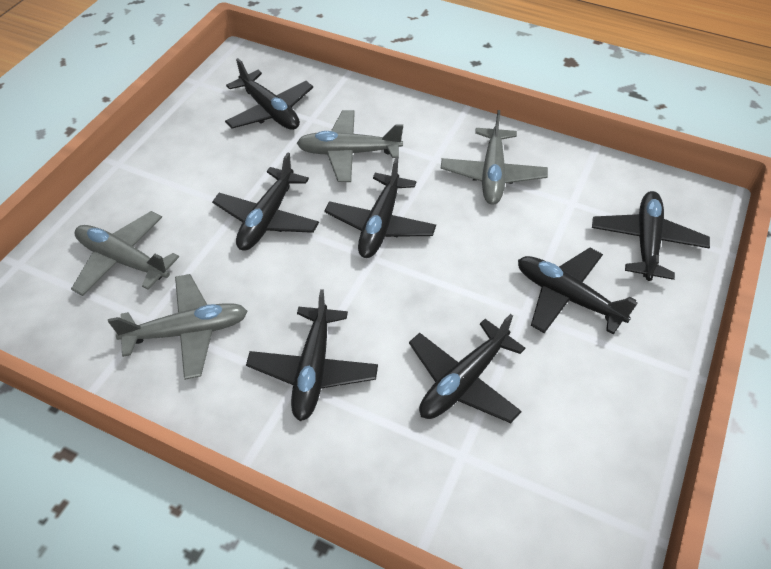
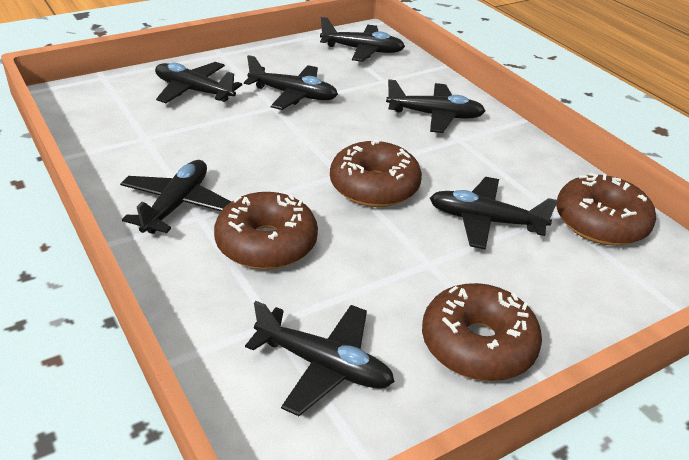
brown donut: 0 -> 4
grey plane: 4 -> 0

